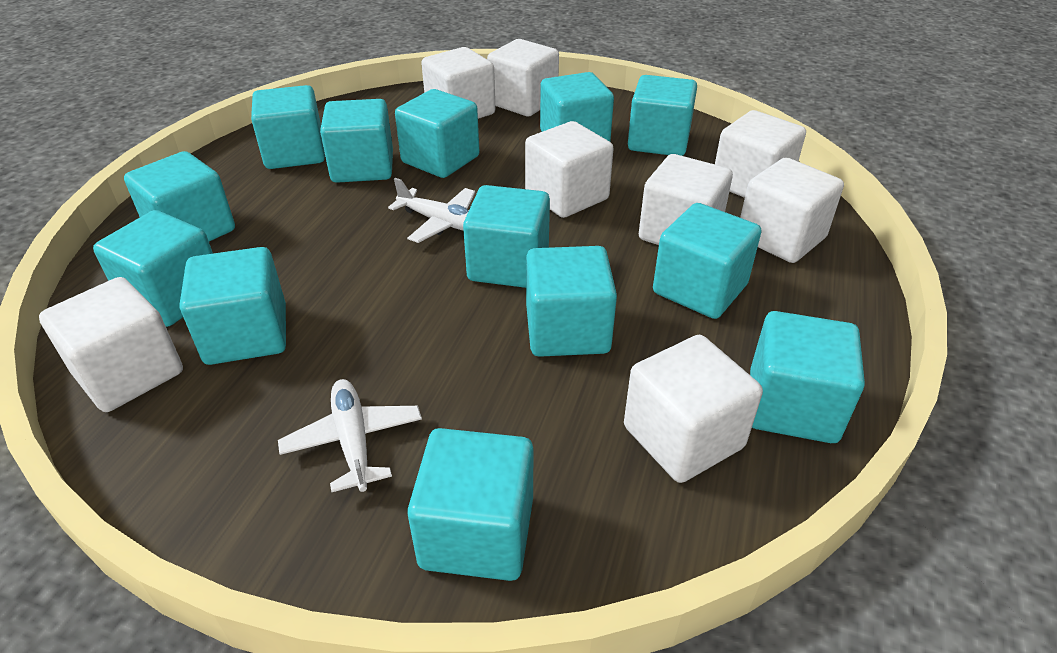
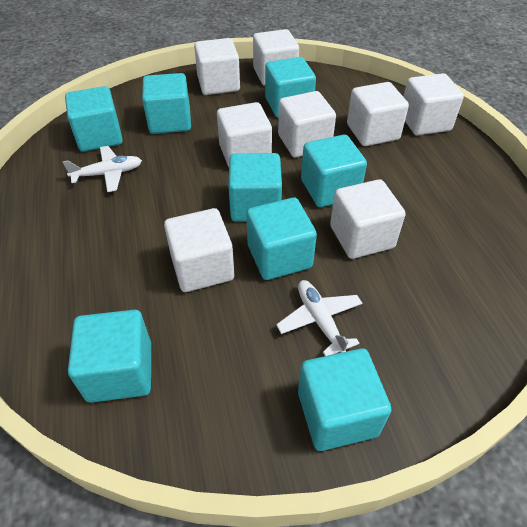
turquoise cube: 13 -> 8

